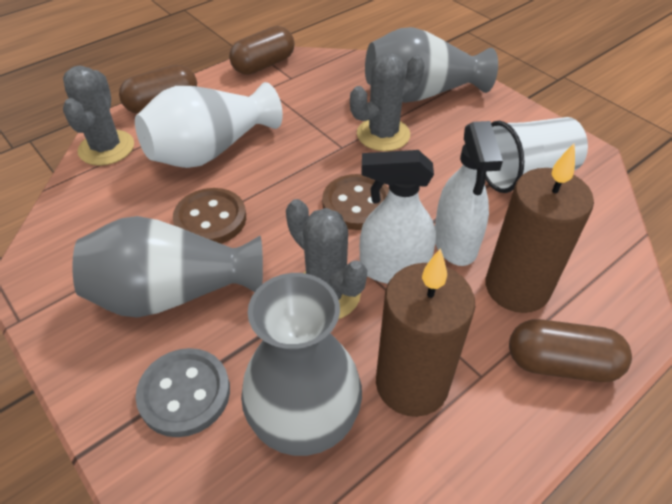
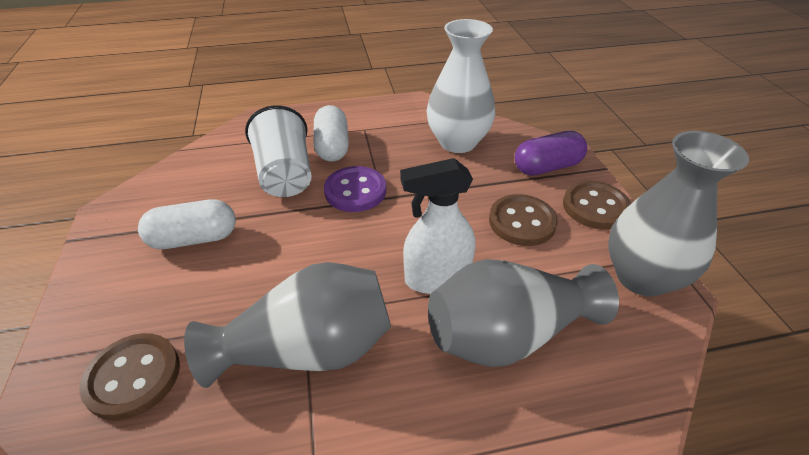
brown button: 2 -> 3
brown candle: 2 -> 0
brown capsule: 3 -> 0
grey button: 1 -> 0
grey cactus: 3 -> 0
purple button: 0 -> 1
purple capsule: 0 -> 1
white capsule: 0 -> 2
white spray bottle: 2 -> 1

